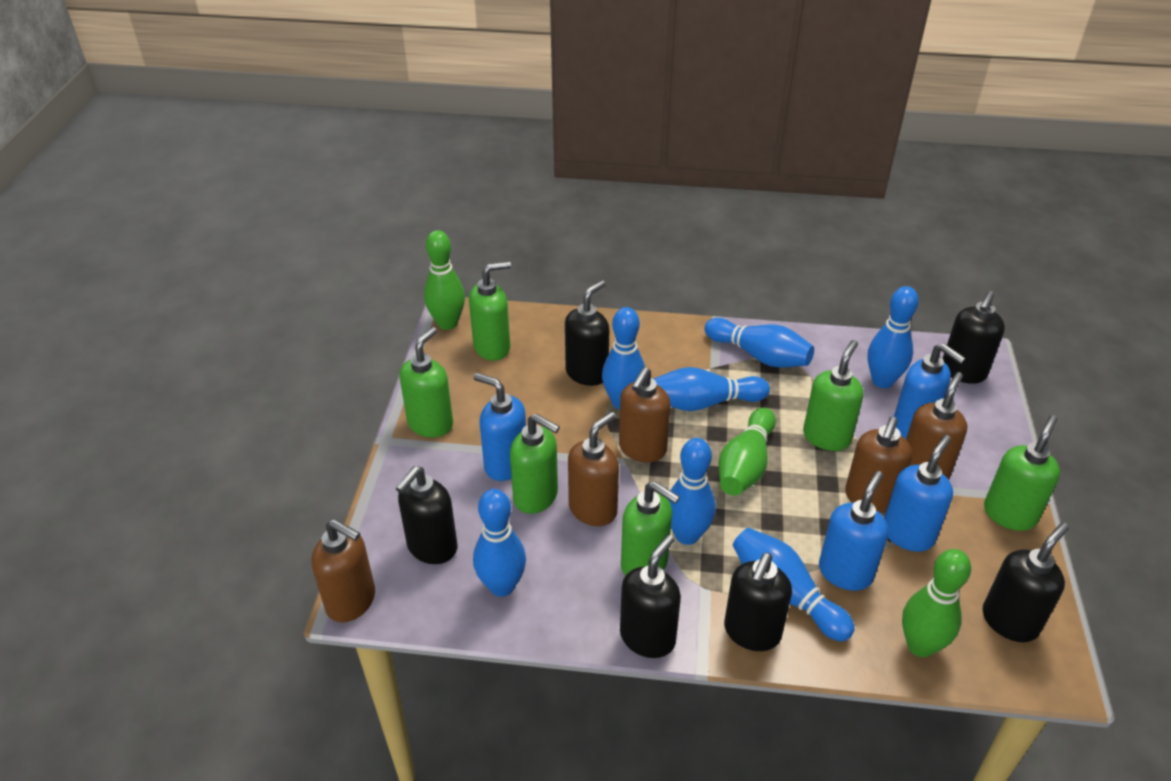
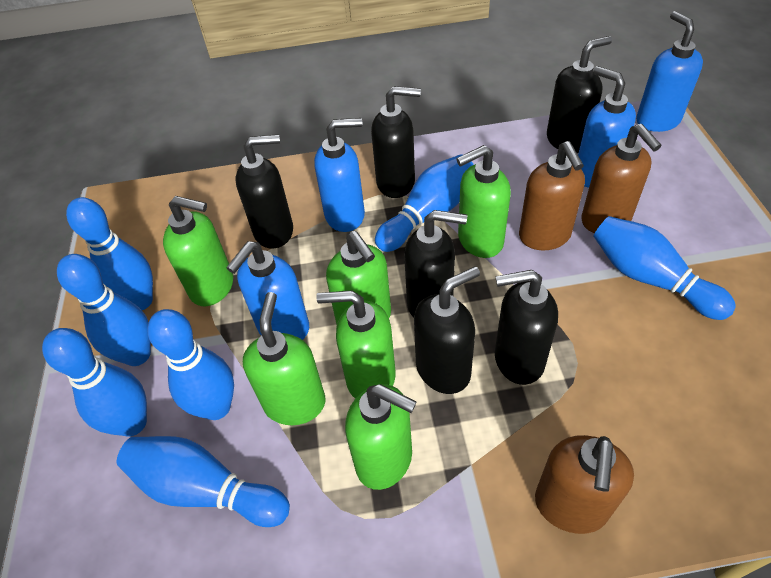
brown soap dispenser: 5 -> 3
green bowling pin: 3 -> 0

